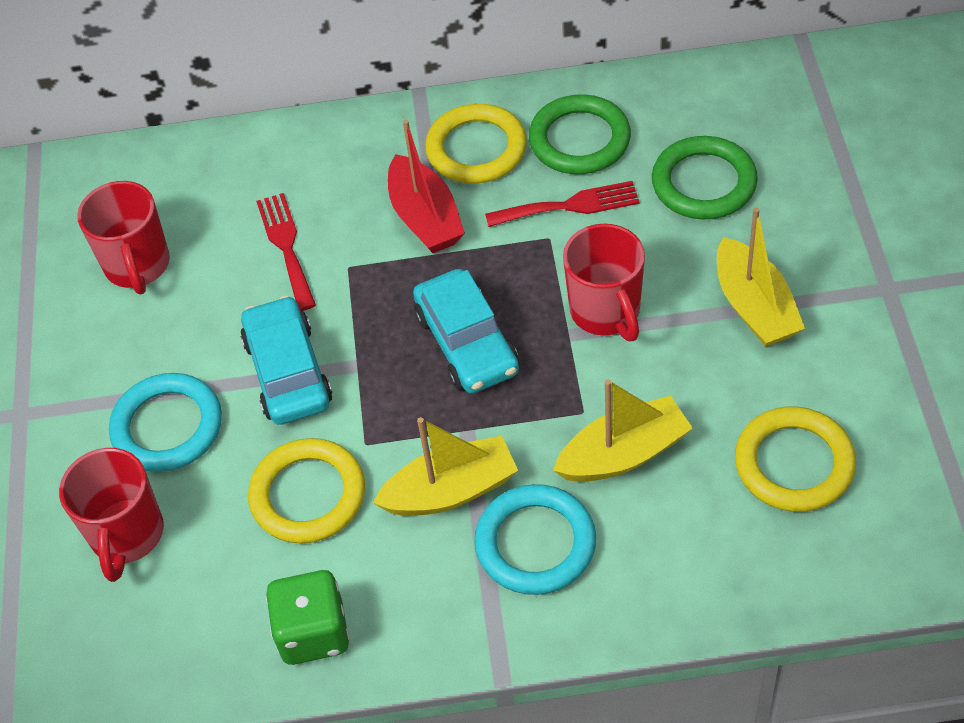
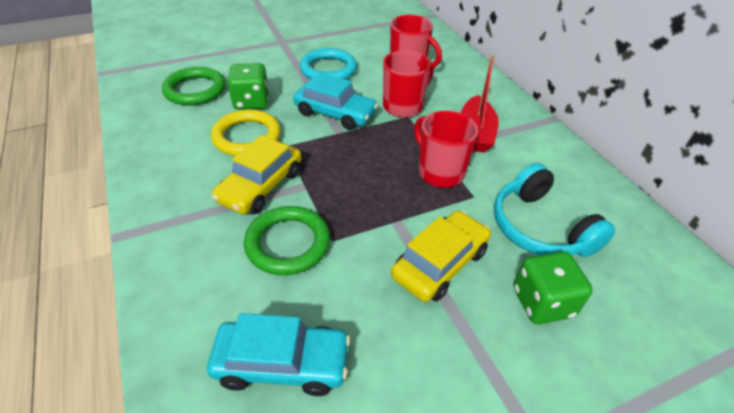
green dice: 1 -> 2
red fork: 2 -> 0
turquoise headphones: 0 -> 1
turquoise ring: 2 -> 1
yellow boat: 3 -> 0
yellow car: 0 -> 2
yellow ring: 3 -> 1

